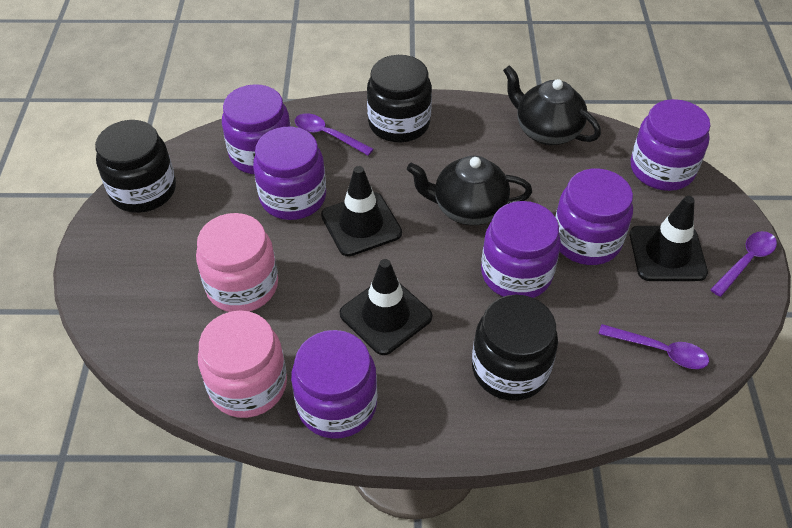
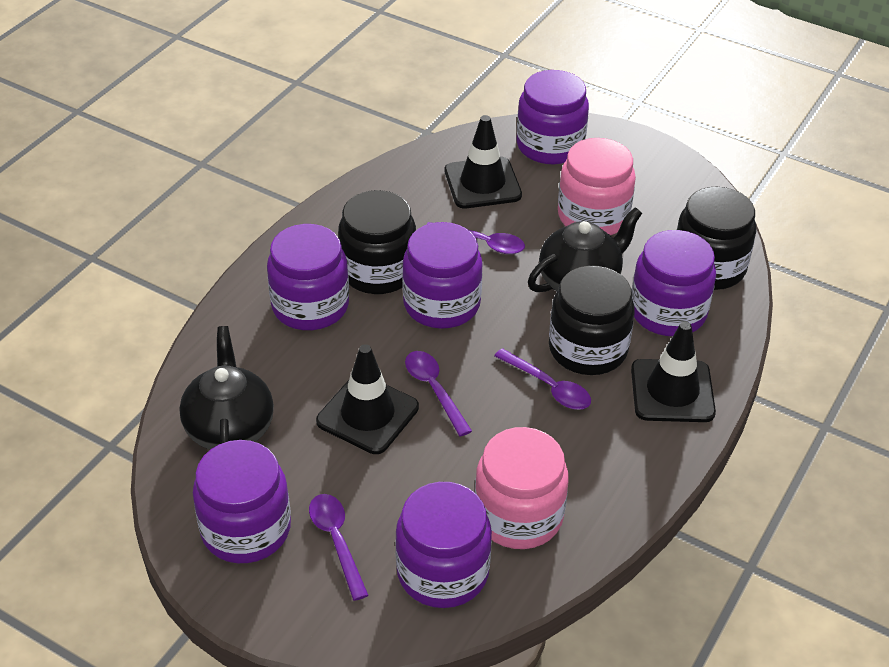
purple spoon: 3 -> 4

